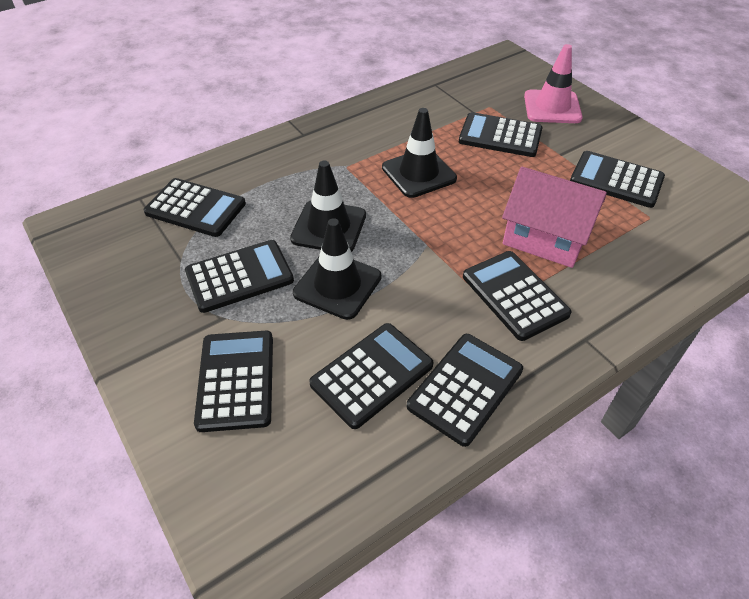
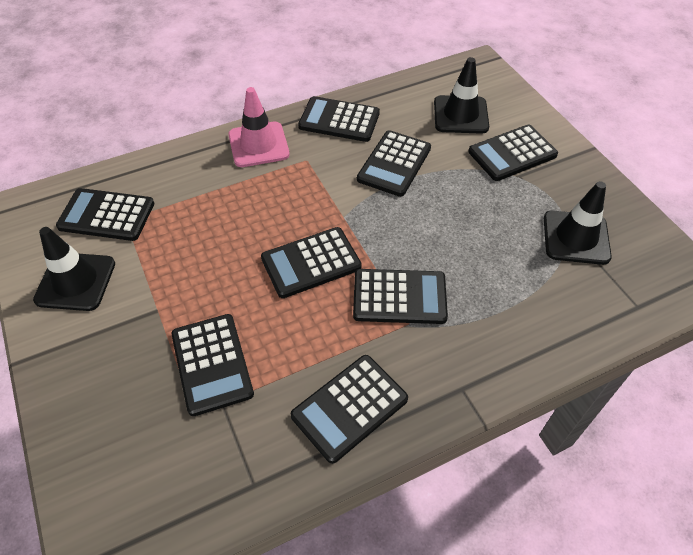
pink house: 1 -> 0

